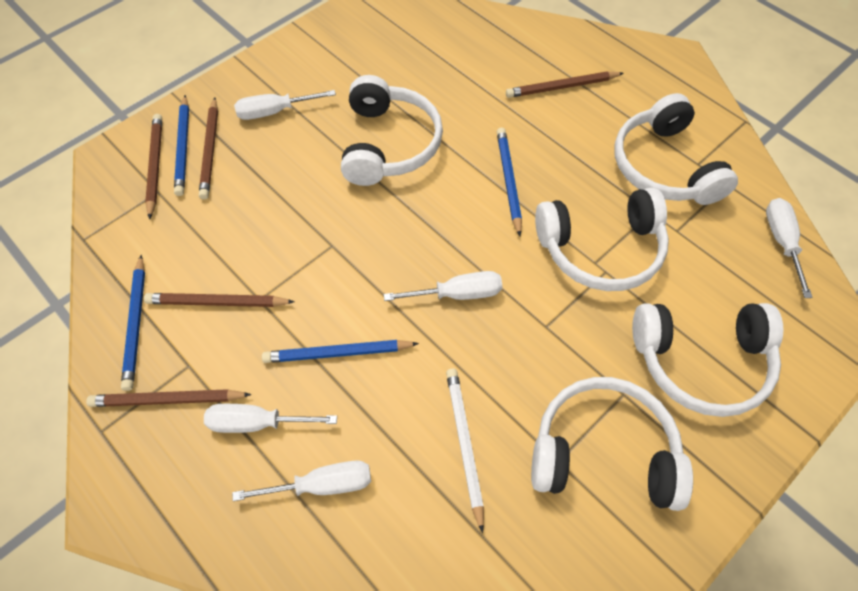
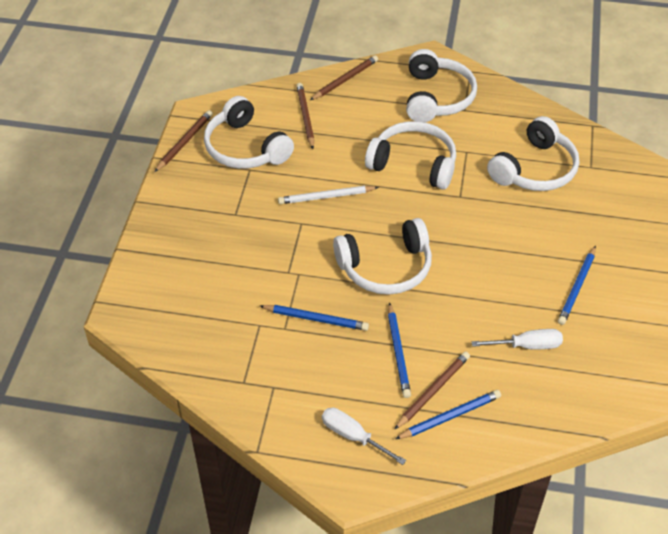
brown pencil: 5 -> 4
white screwdriver: 5 -> 2

